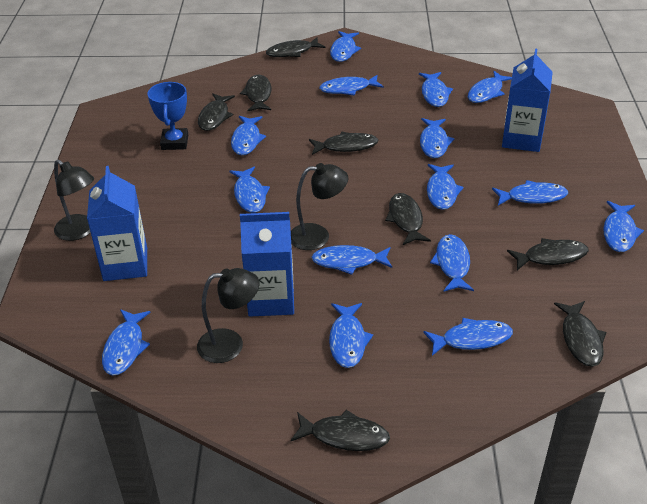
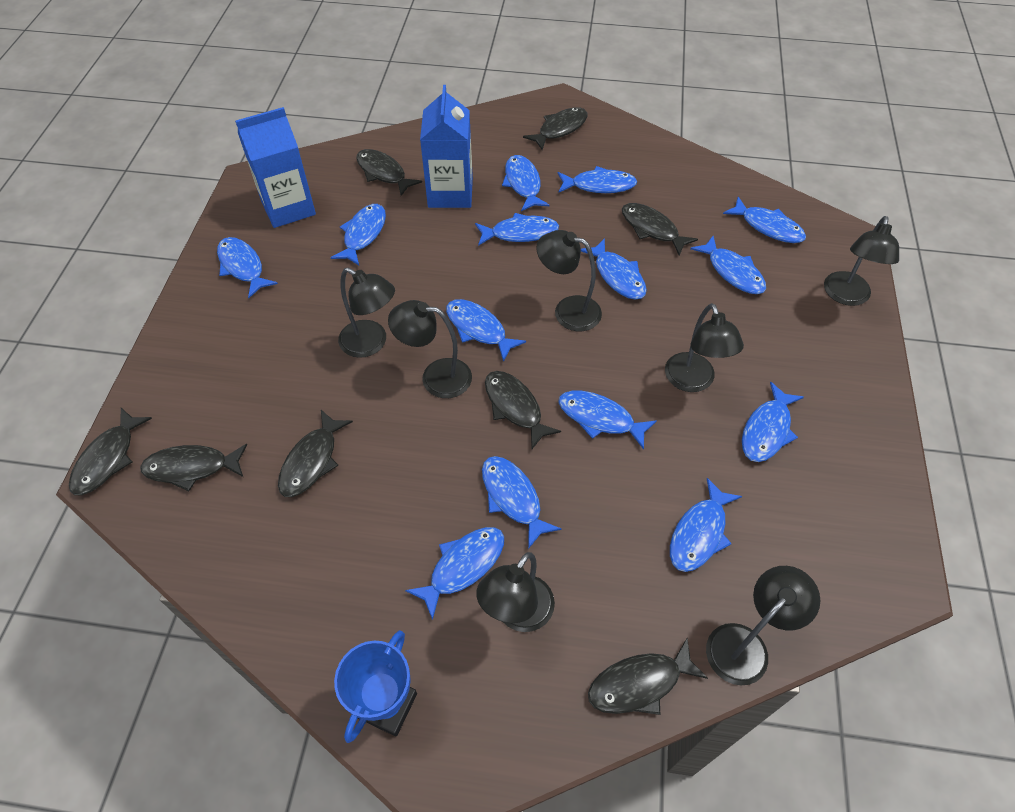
black lamp: 3 -> 7
blue carton: 3 -> 2
blue fish: 15 -> 14

